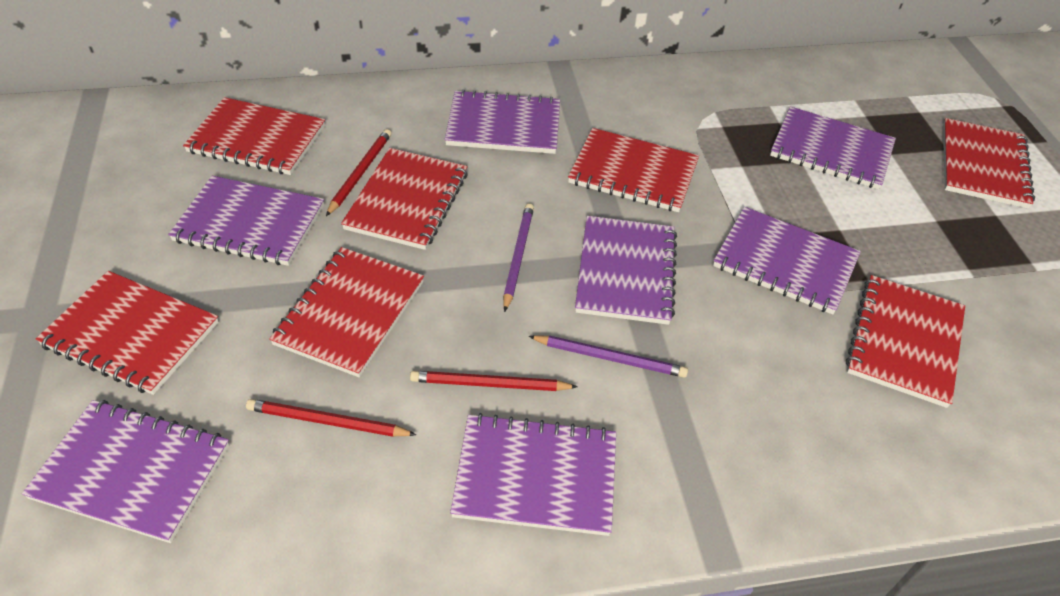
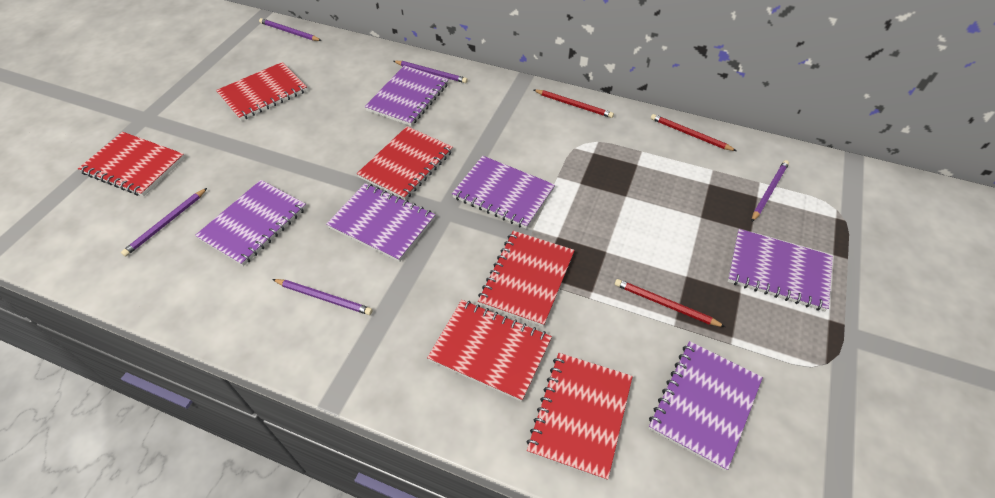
purple notebook: 7 -> 6
purple pencil: 2 -> 5
red notebook: 7 -> 6

